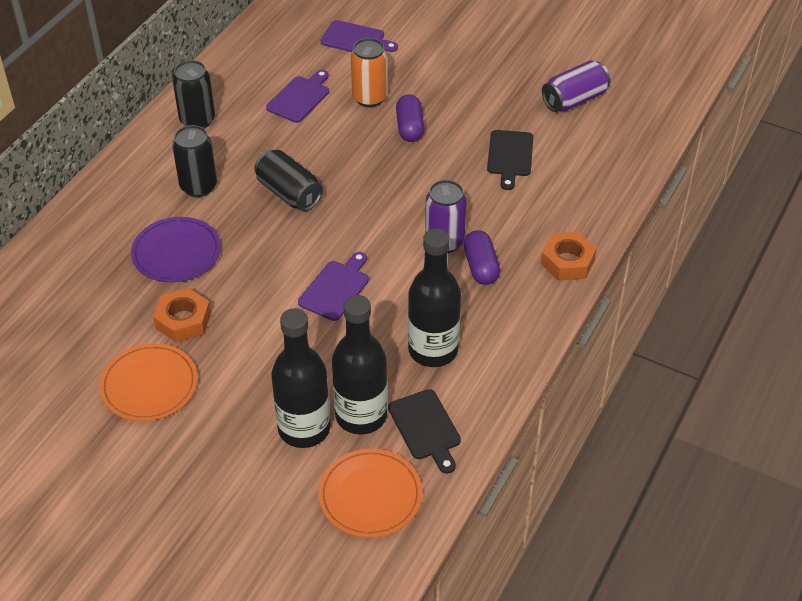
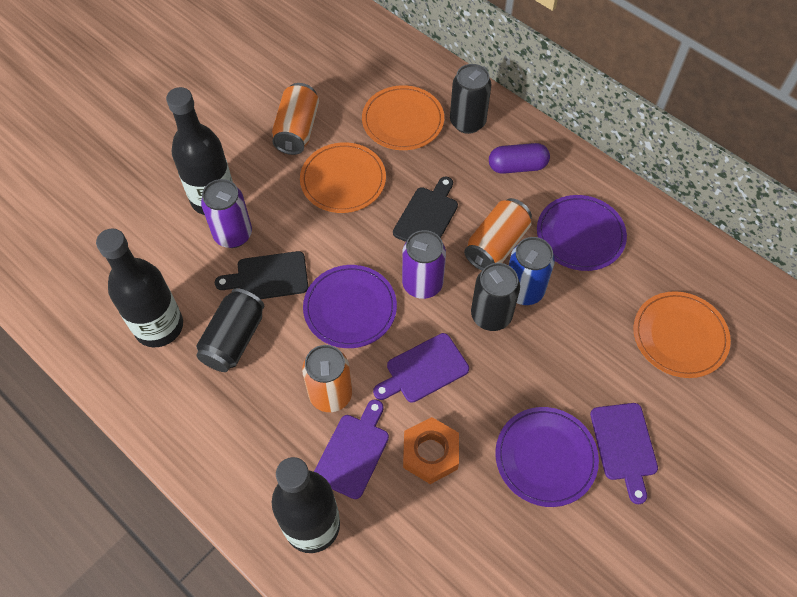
blue can: 0 -> 1
orange can: 1 -> 3
orange nut: 2 -> 1
orange plate: 2 -> 3
purple capsule: 2 -> 1
purple plate: 1 -> 3

